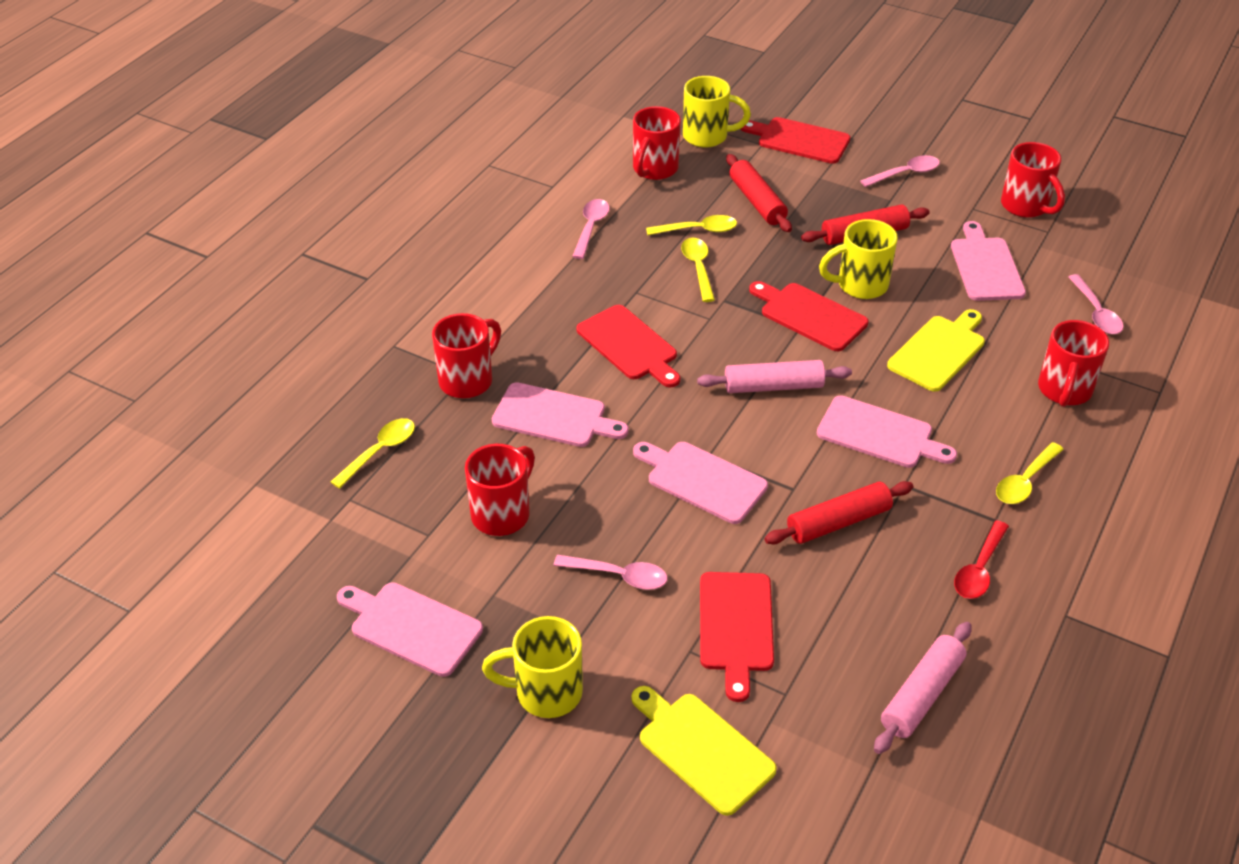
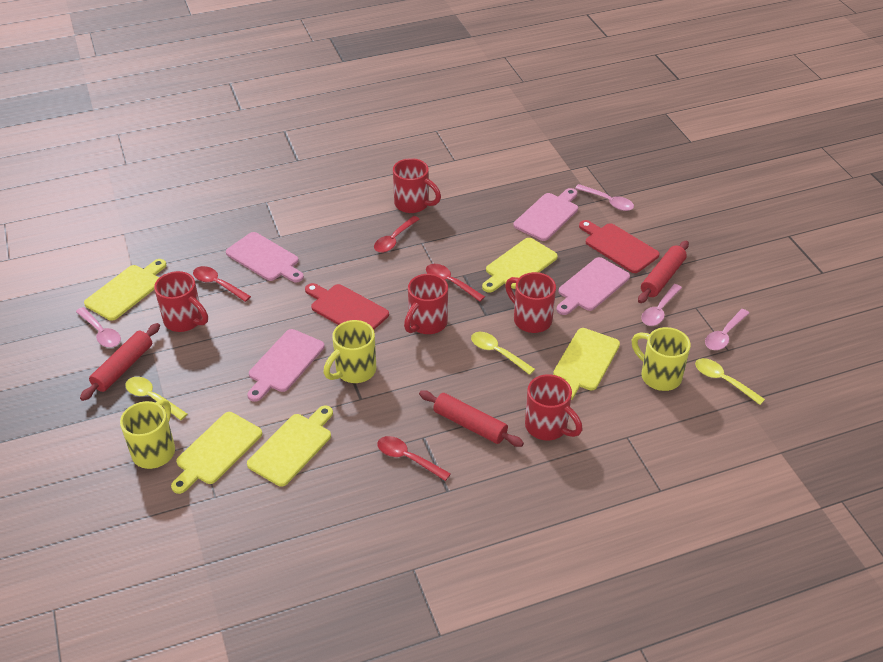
pink cutting board: 5 -> 4
pink rolling pin: 2 -> 0
red cutting board: 4 -> 2
red spoon: 1 -> 4
yellow cutting board: 2 -> 5
yellow spoon: 4 -> 3

